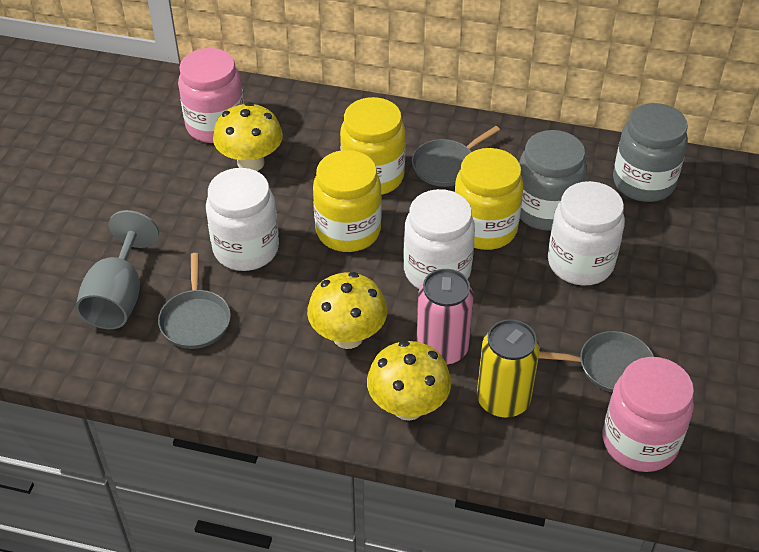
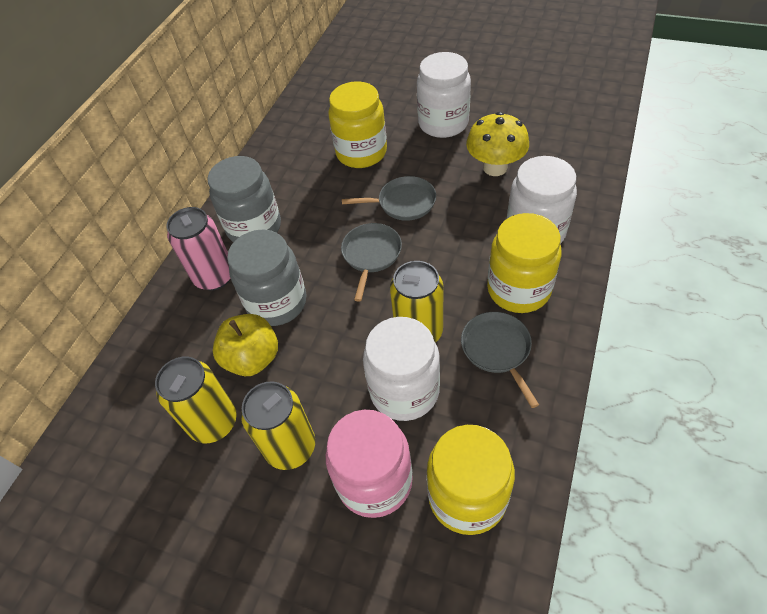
grey goblet: 1 -> 0
pink jar: 2 -> 1
yellow apple: 0 -> 1
yellow can: 1 -> 3
yellow mushroom: 3 -> 1

